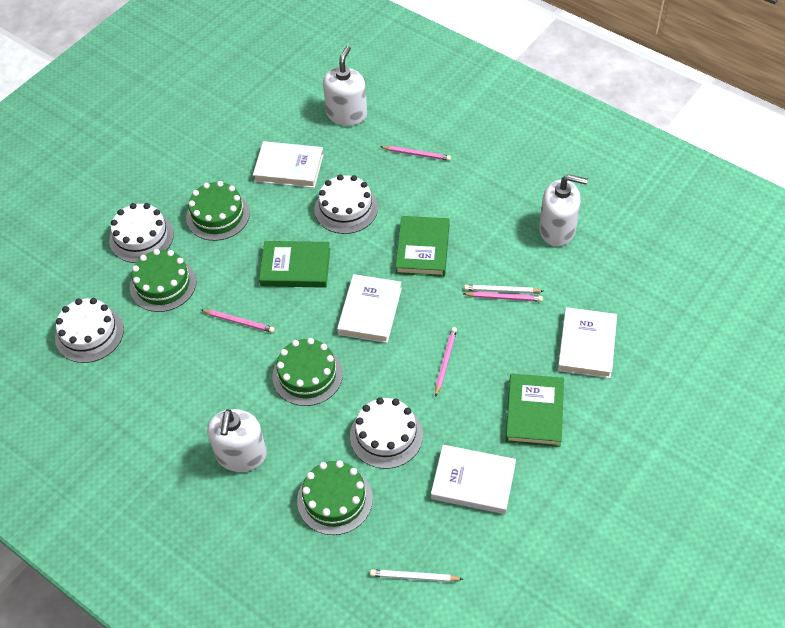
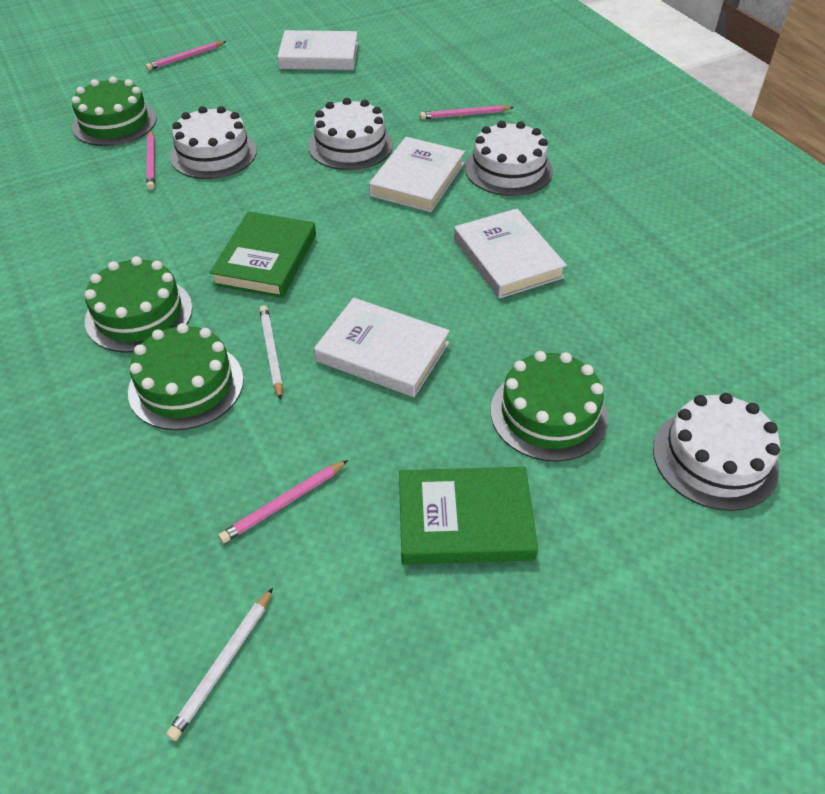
green book: 3 -> 2
white soap dispenser: 3 -> 0

